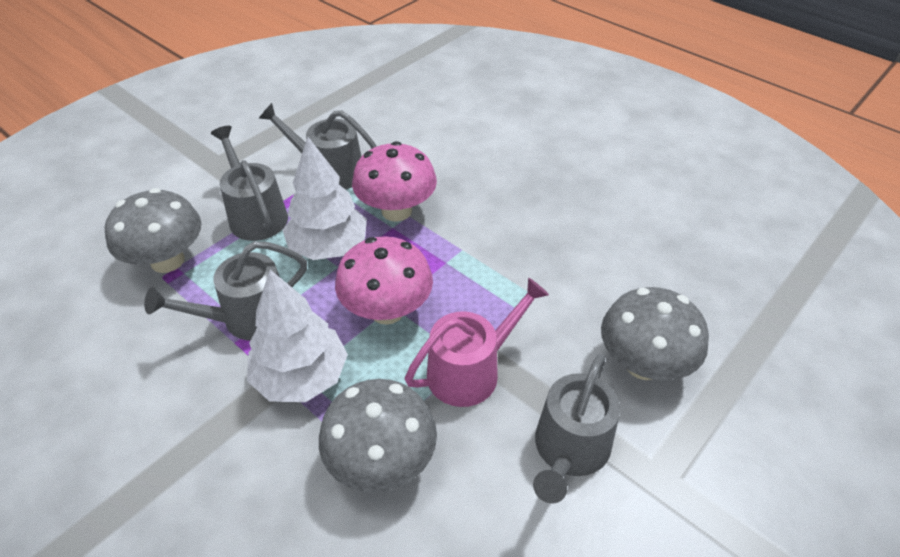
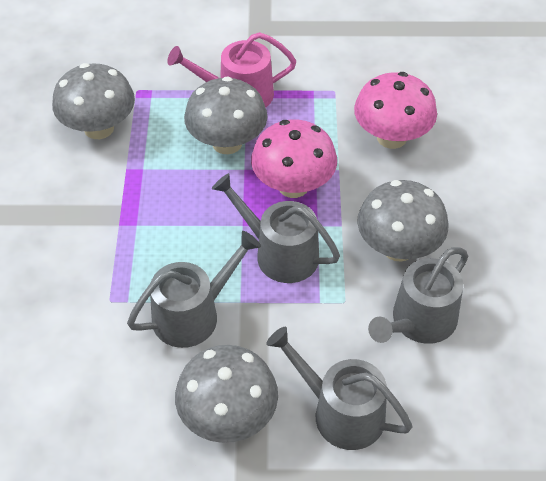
grey mushroom: 3 -> 4
white tree: 2 -> 0

